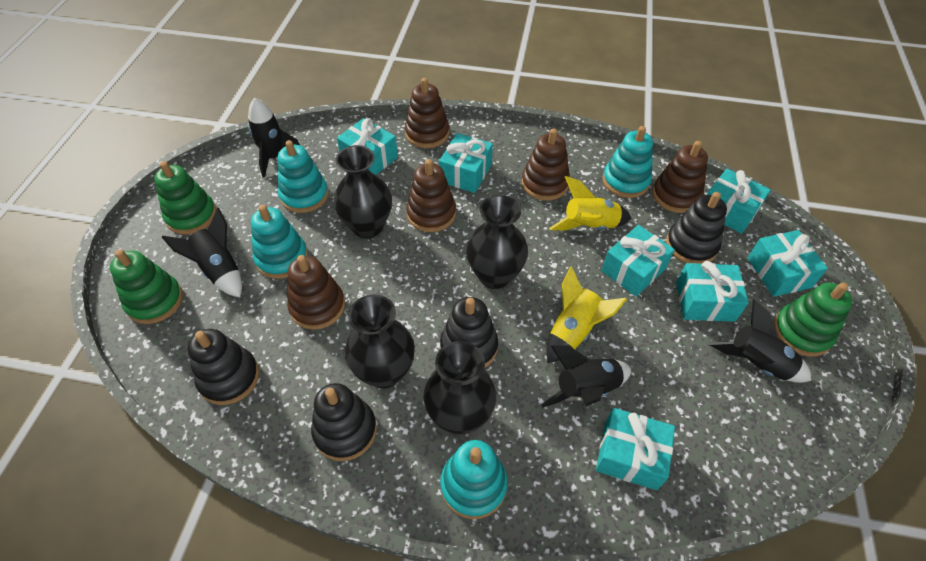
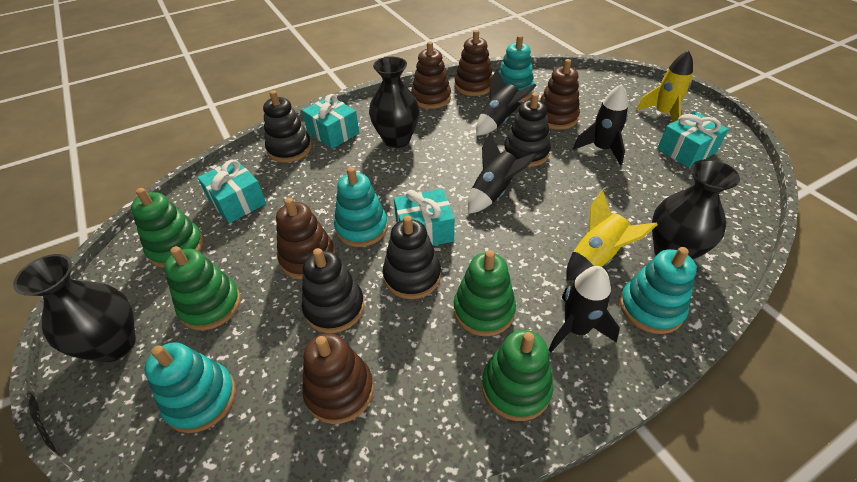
black vase: 4 -> 3
green stacking toy: 3 -> 4
turquoise gift: 7 -> 4

